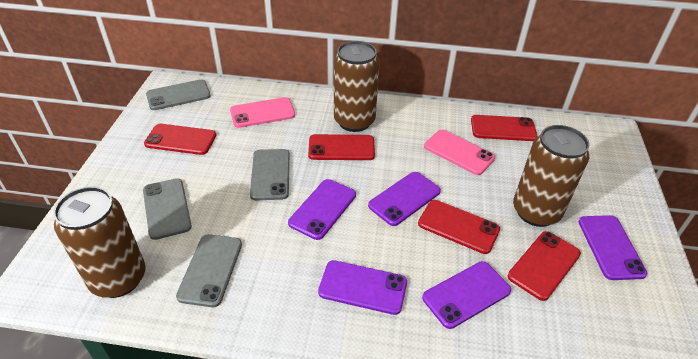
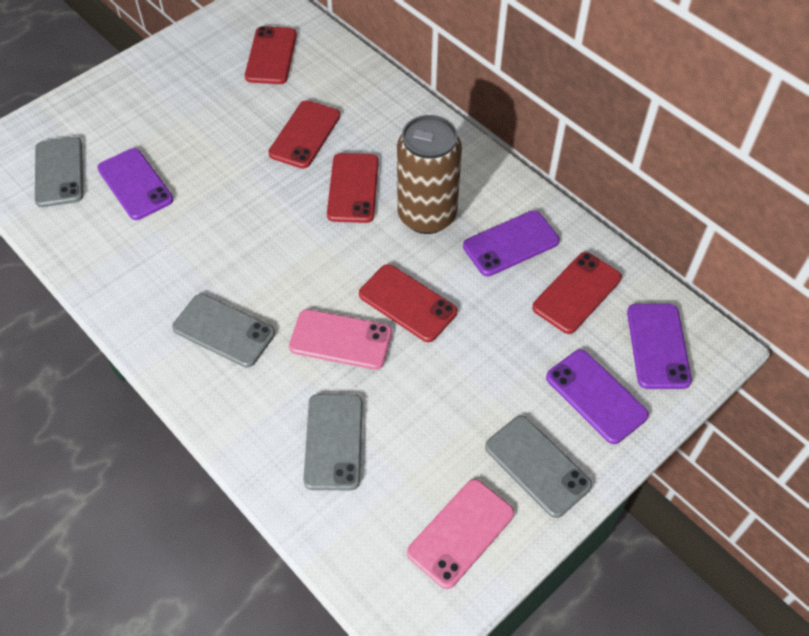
brown can: 3 -> 1
purple phone: 5 -> 4

